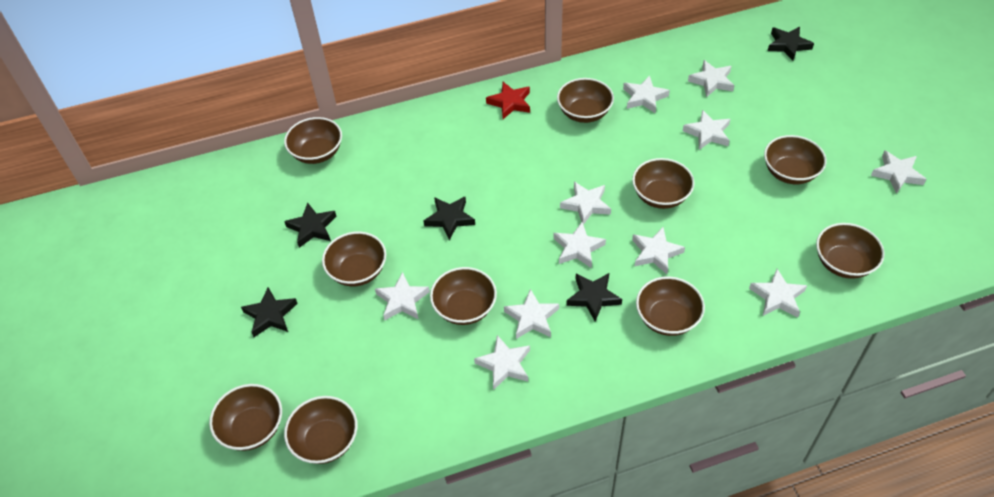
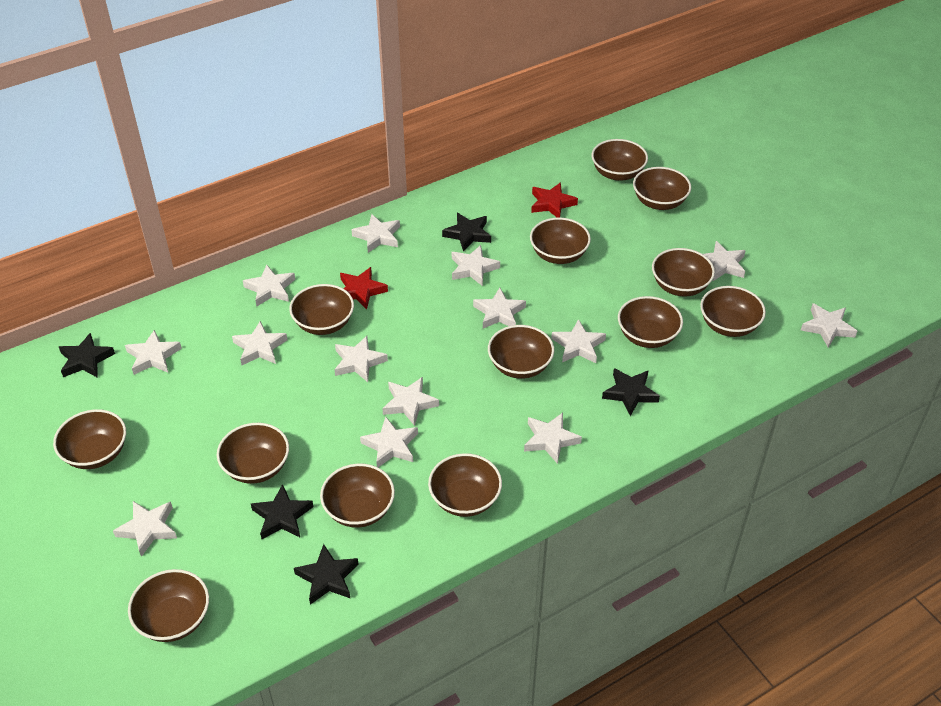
brown bowl: 10 -> 13
red star: 1 -> 2
white star: 11 -> 14

